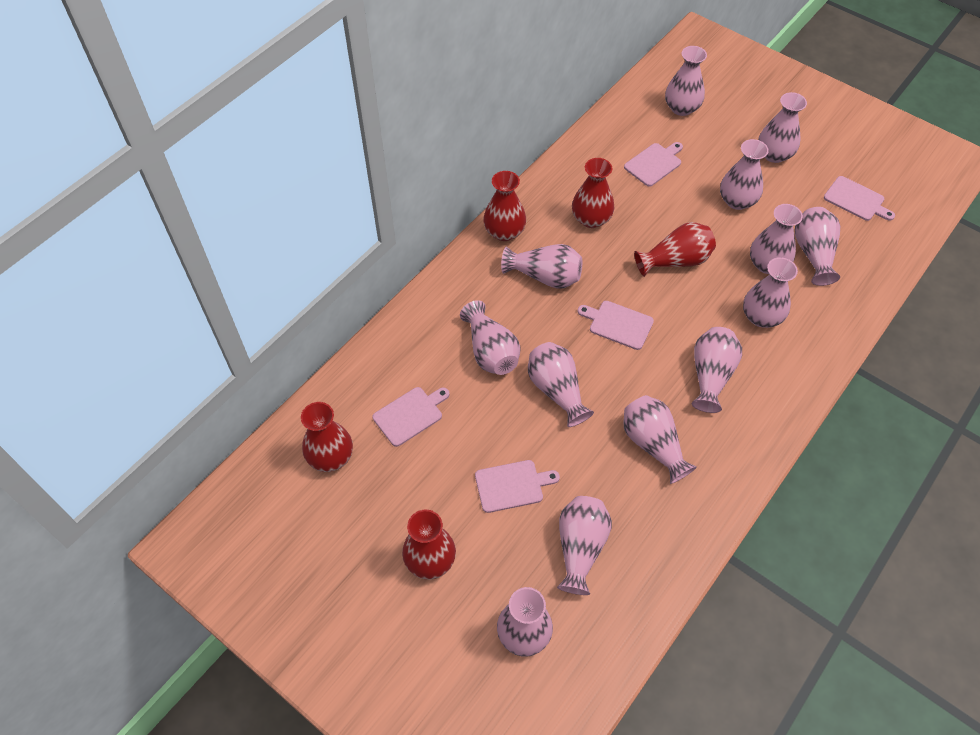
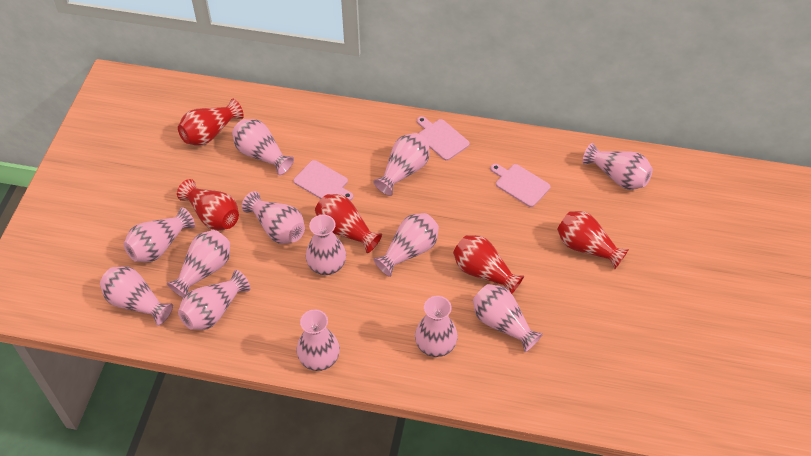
pink cutting board: 5 -> 3

